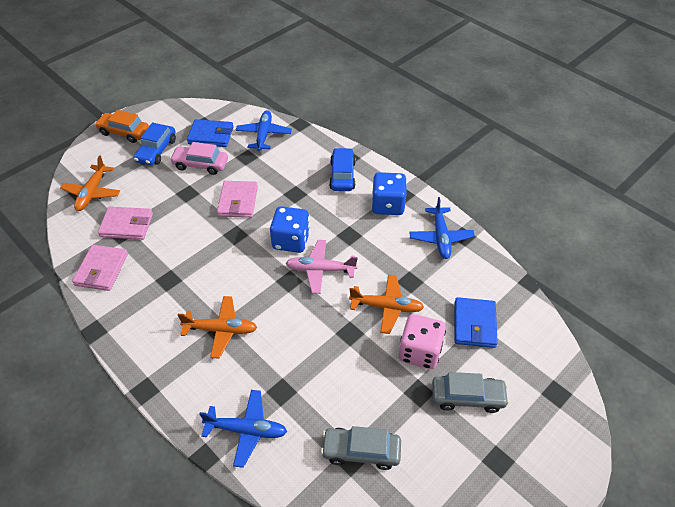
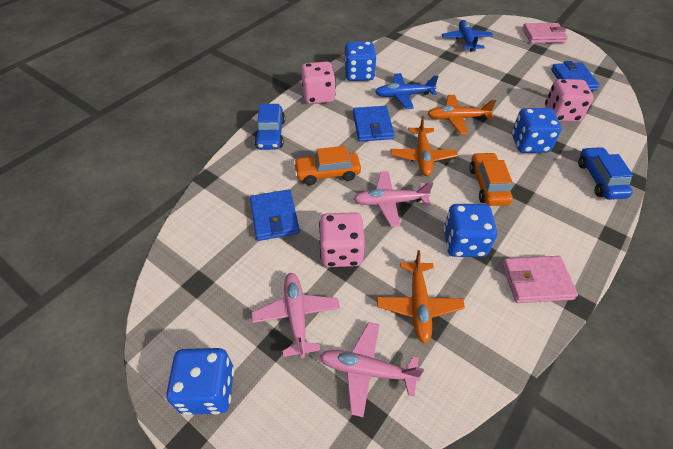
blue dice: 2 -> 4
blue plane: 3 -> 2
blue wallet: 2 -> 3
grey car: 2 -> 0
orange car: 1 -> 2
pink car: 1 -> 0
pink dice: 1 -> 3
pink plane: 1 -> 3
pink wallet: 3 -> 2

